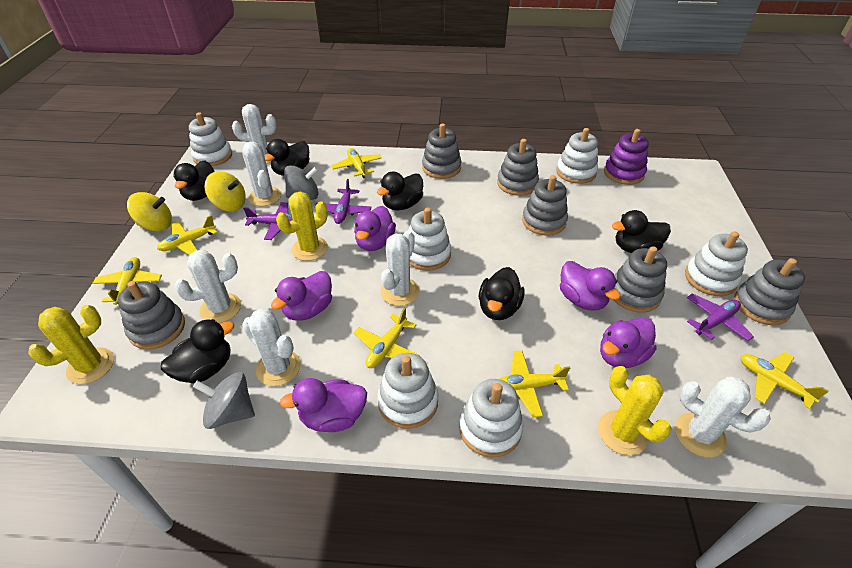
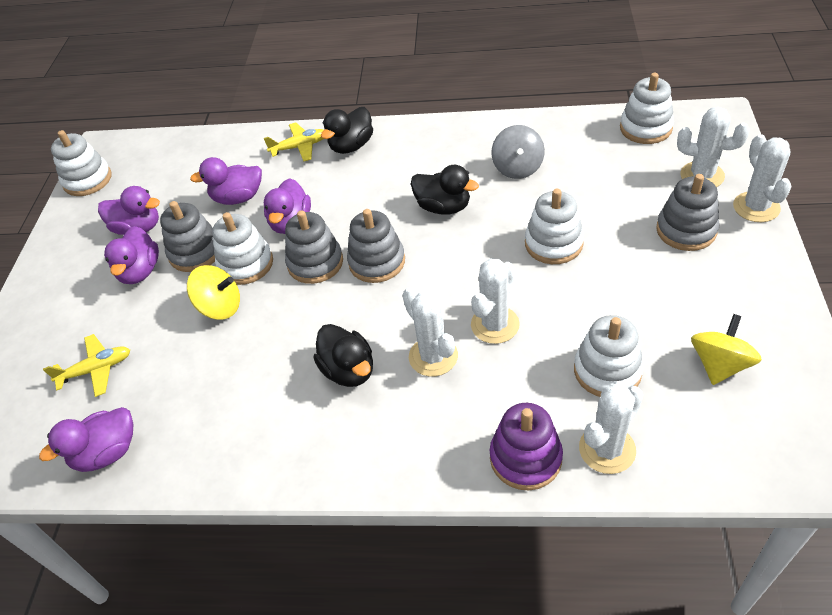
black duck: 6 -> 3
grey spinning top: 2 -> 1
grey stacking toy: 6 -> 4
purple plane: 3 -> 0
white cactus: 6 -> 5
white stacking toy: 6 -> 5
yellow cactus: 3 -> 0
yellow plane: 6 -> 2

